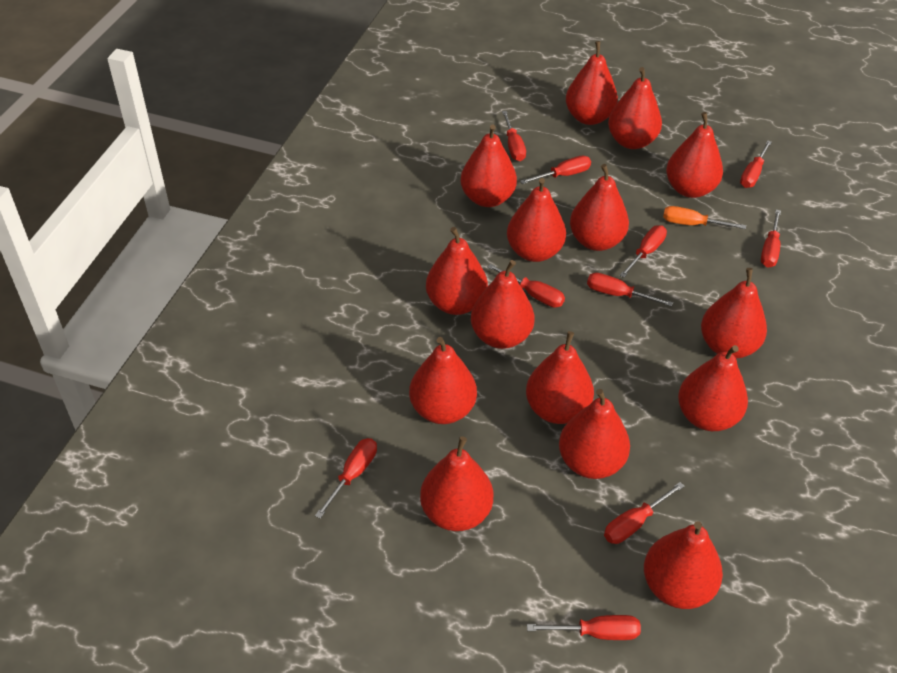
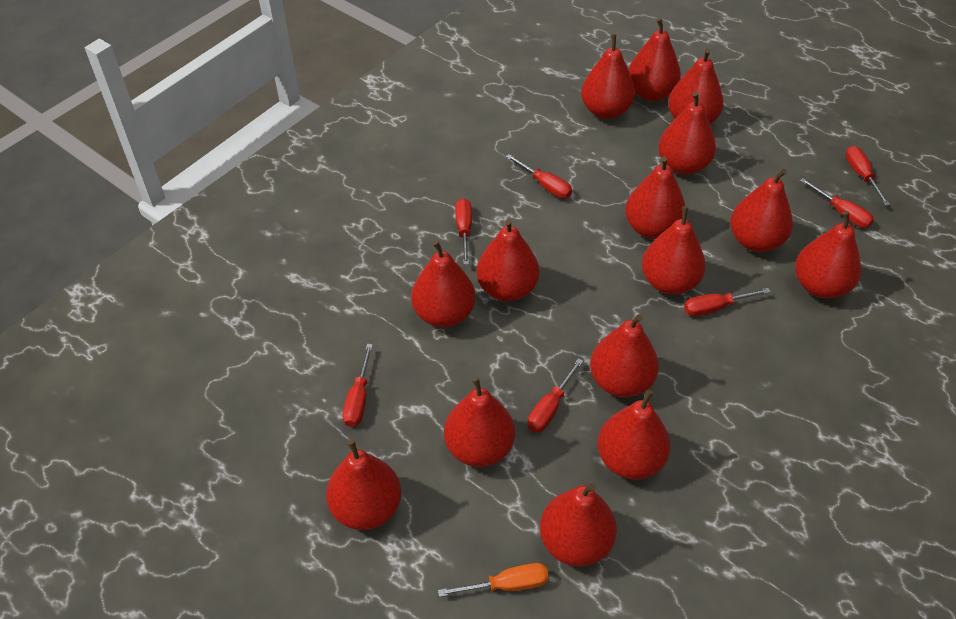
red screwdriver: 10 -> 7

